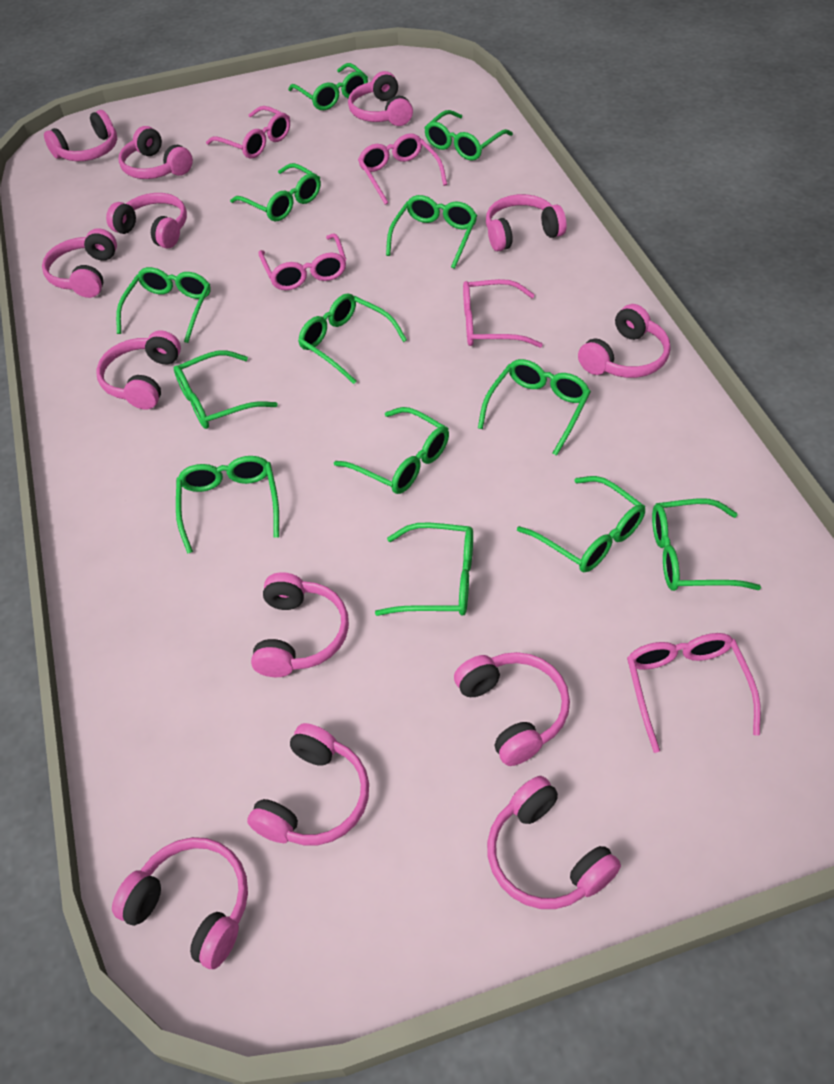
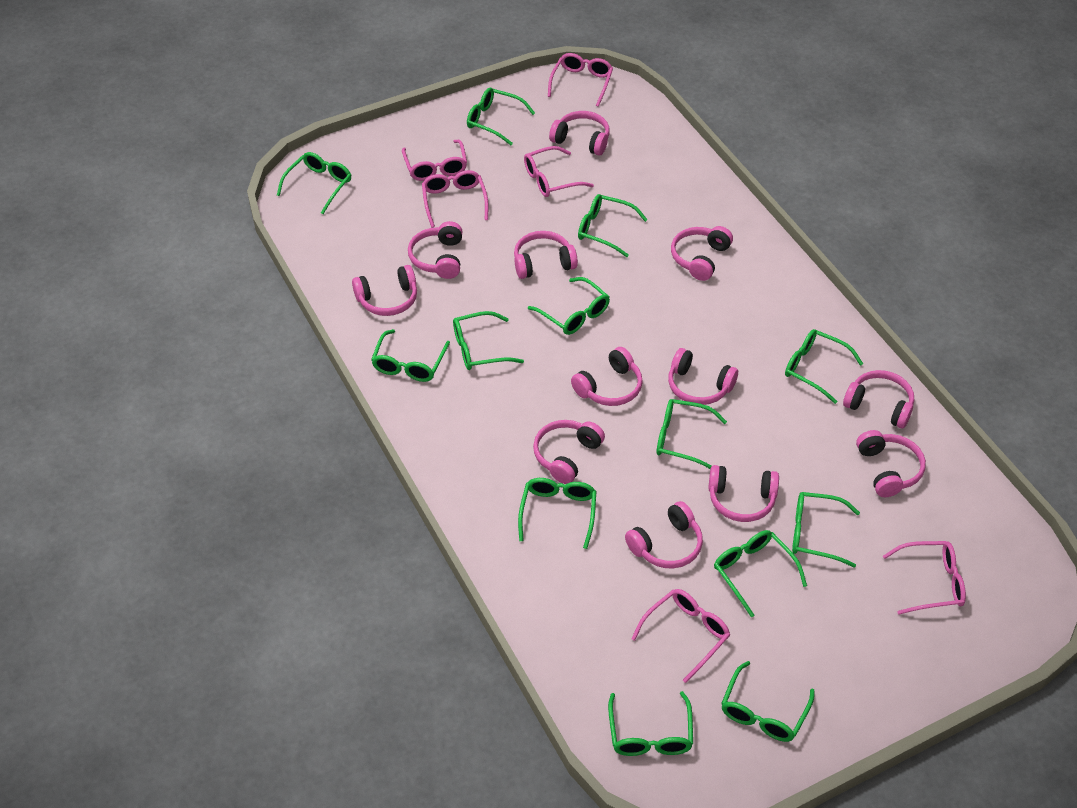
pink glasses: 5 -> 6
pink headphones: 13 -> 12

